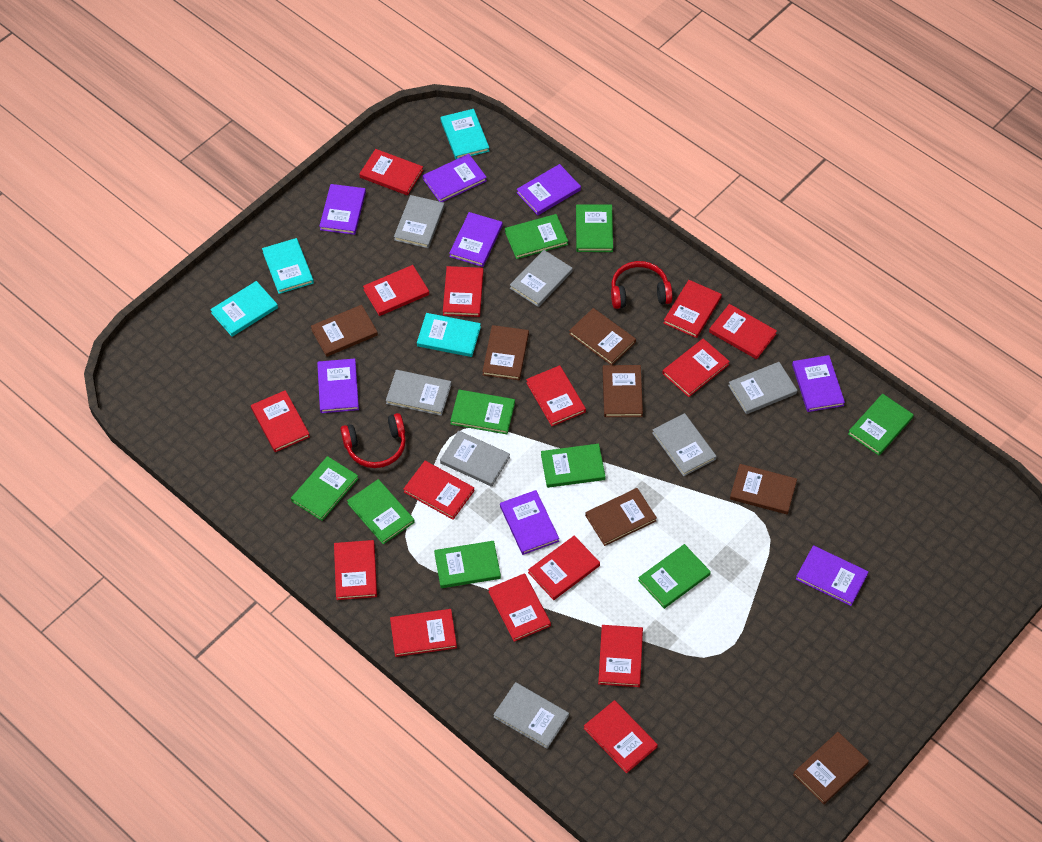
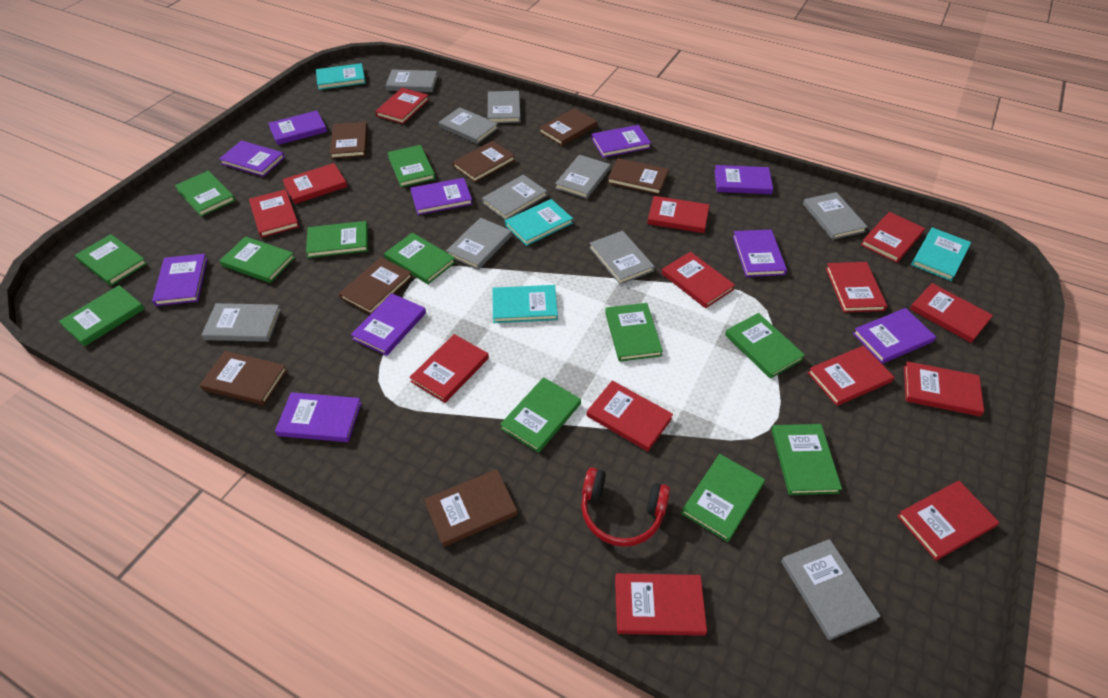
green book: 9 -> 12
grey book: 7 -> 10
purple book: 8 -> 10
red book: 15 -> 14
red headphones: 2 -> 1

